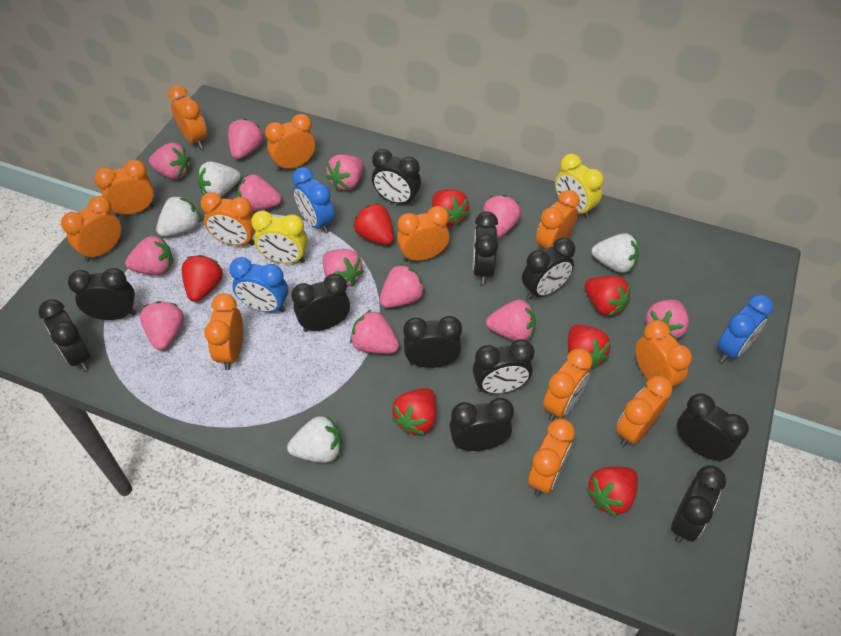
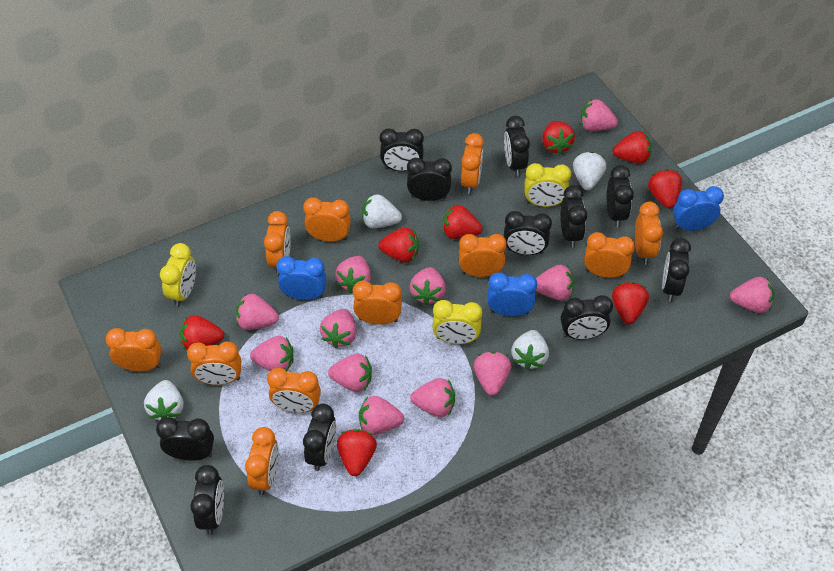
orange clock: 12 -> 11
red strawberry: 7 -> 8
yellow clock: 2 -> 3

